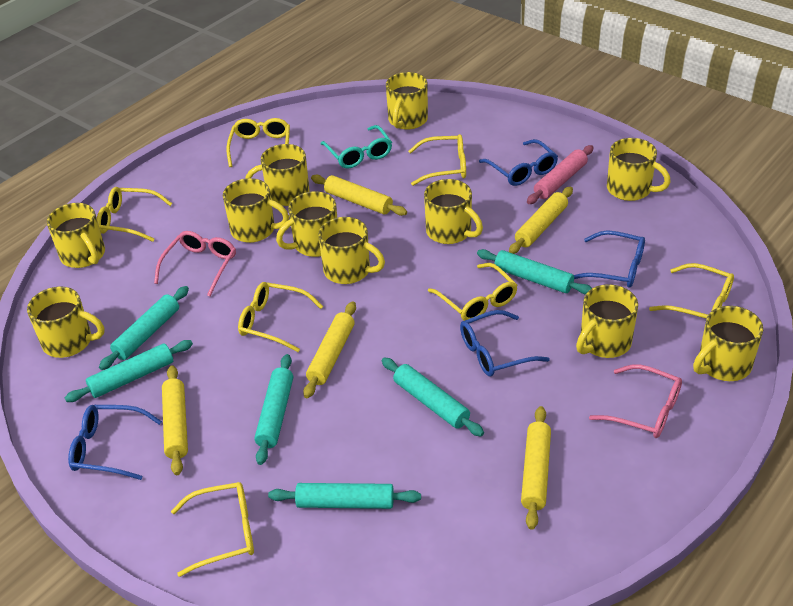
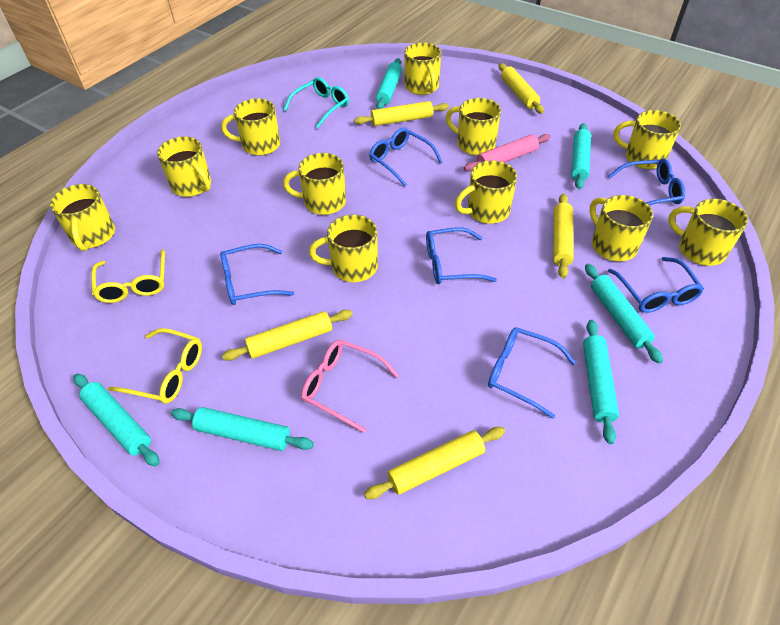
blue glasses: 4 -> 6
pink glasses: 2 -> 1
yellow glasses: 7 -> 2

